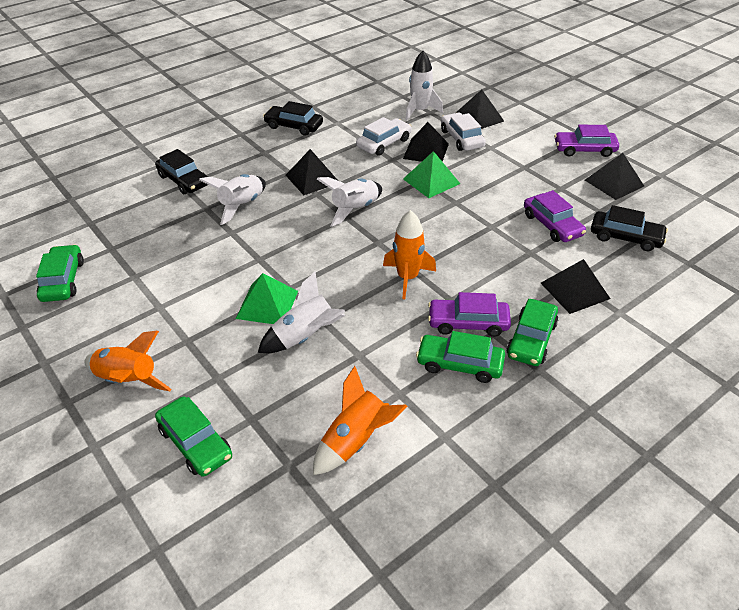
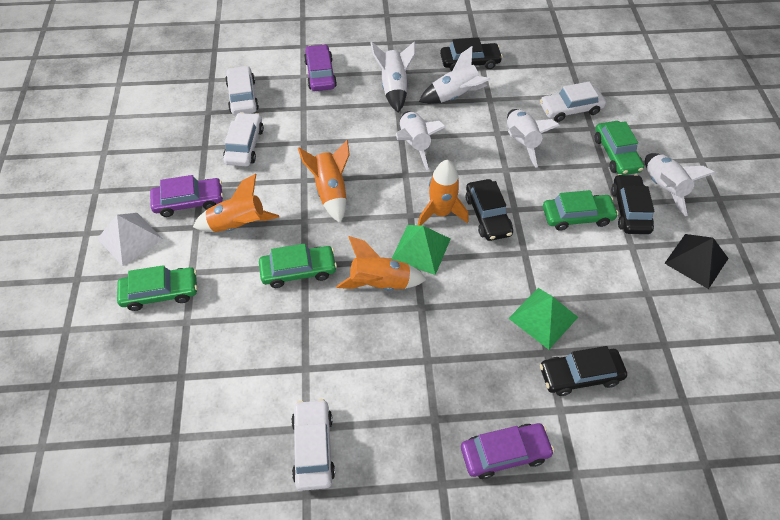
black car: 3 -> 4
black pyramid: 5 -> 1
orange rocket: 3 -> 4
white car: 2 -> 4
white pyramid: 0 -> 1
white rocket: 4 -> 5

